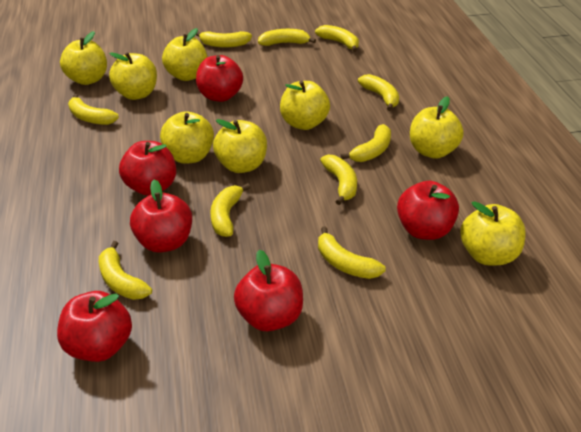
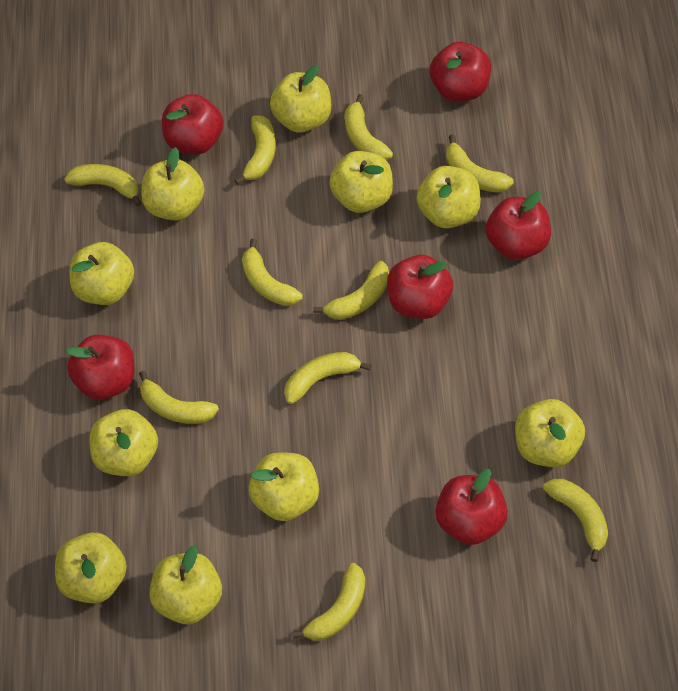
yellow apple: 8 -> 10

